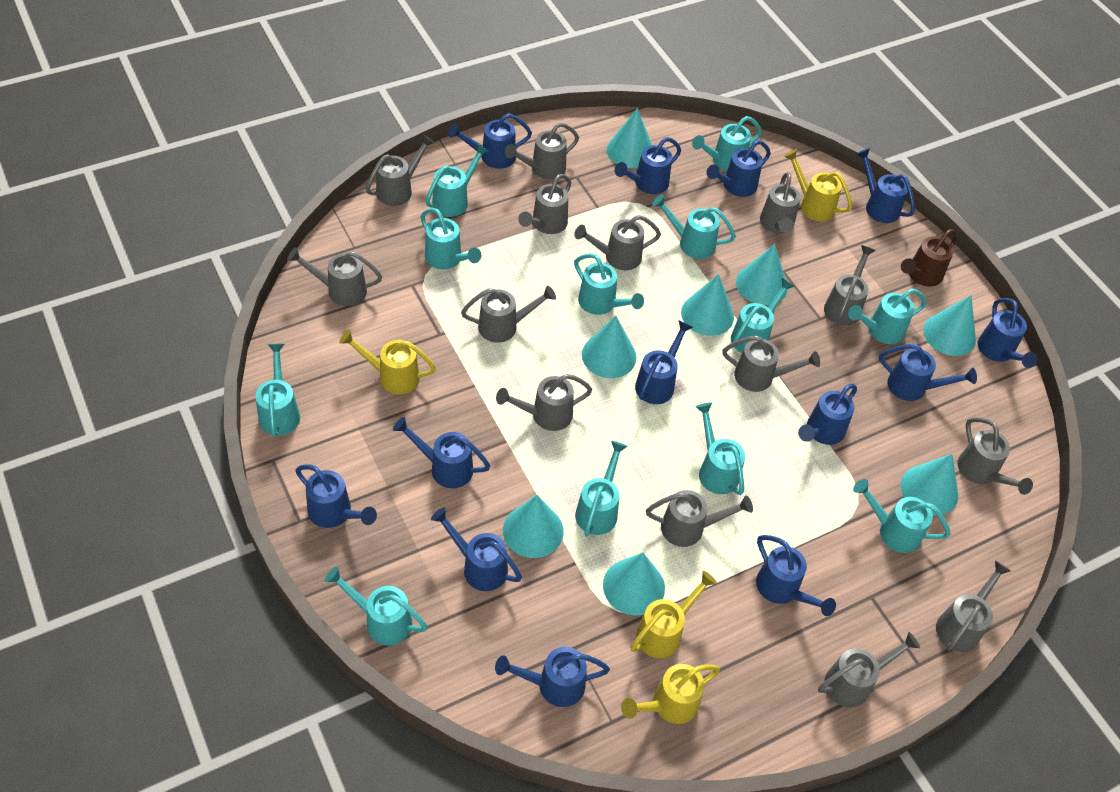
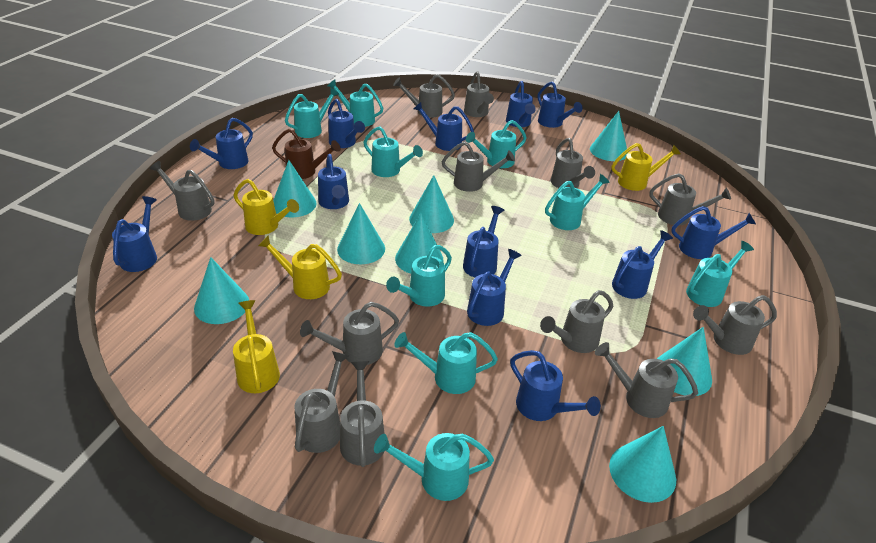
blue watering can: 13 -> 12
grey watering can: 14 -> 12
turquoise watering can: 12 -> 9

